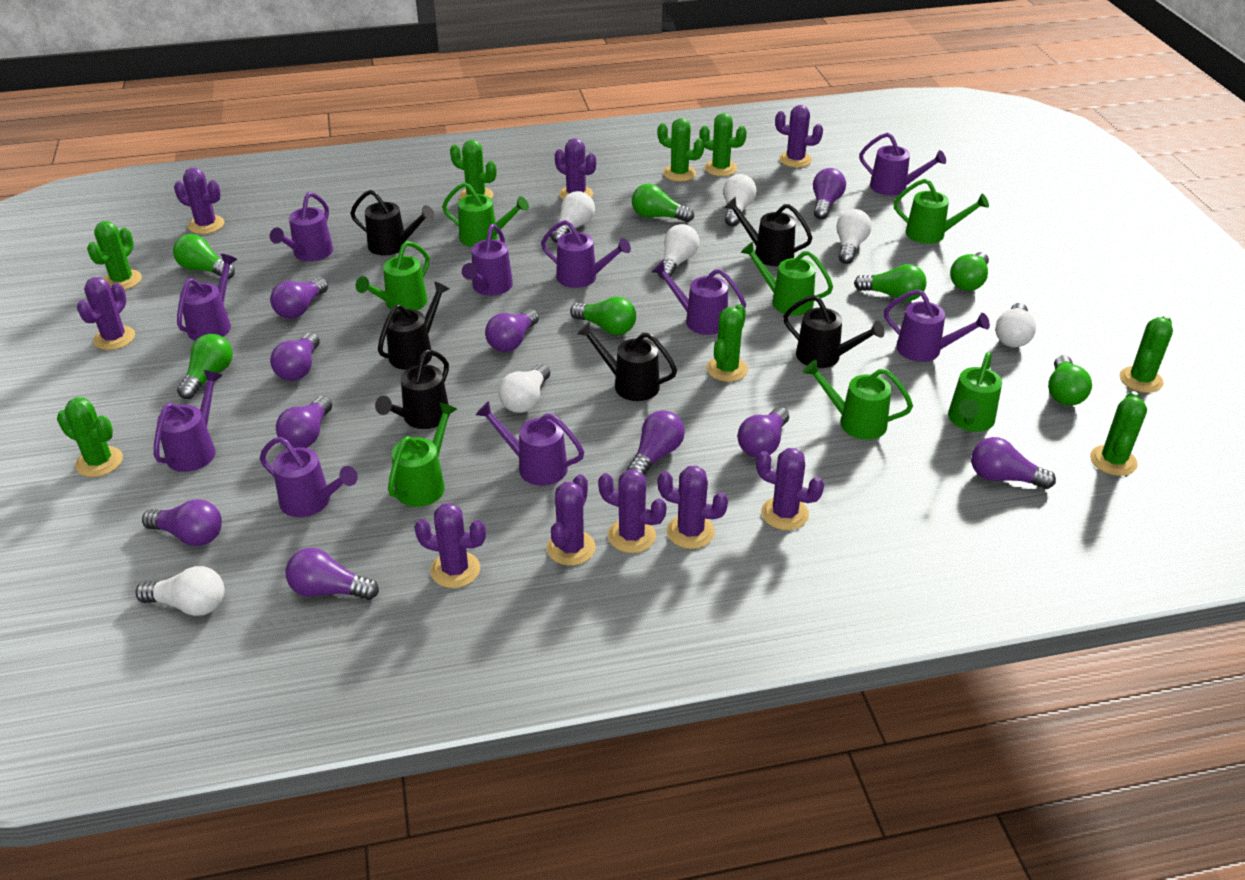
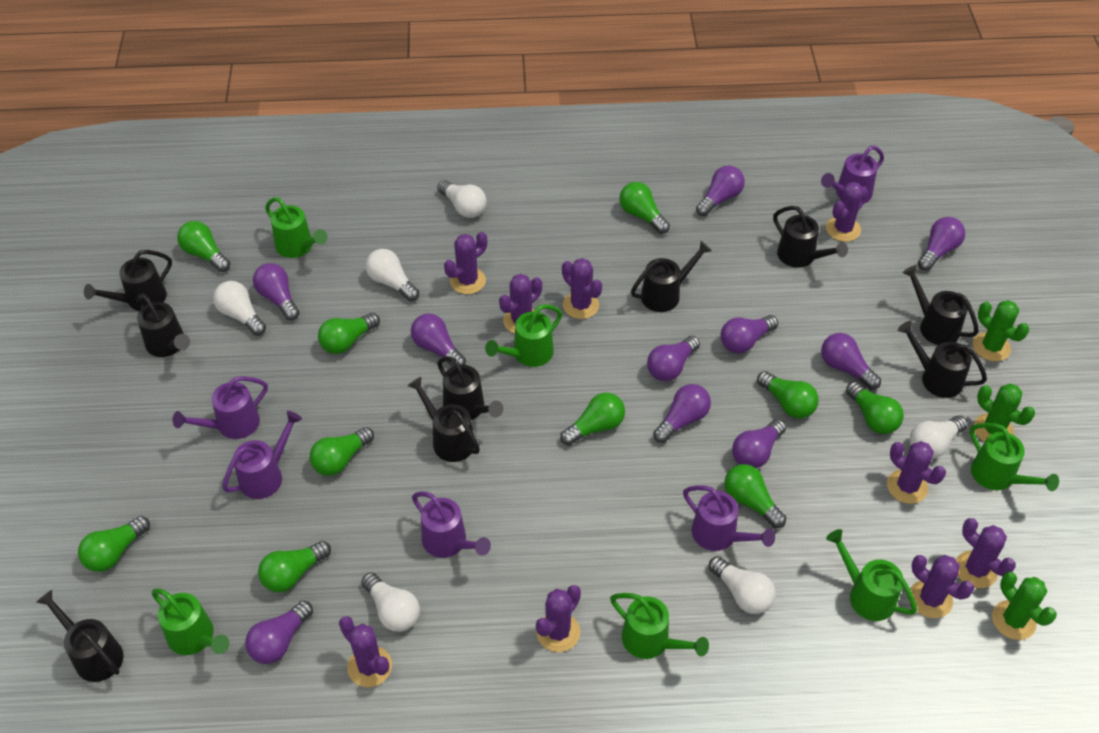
black watering can: 6 -> 9
green cactus: 8 -> 3
green light bulb: 7 -> 10
green watering can: 7 -> 6
purple watering can: 10 -> 5
white light bulb: 7 -> 6

